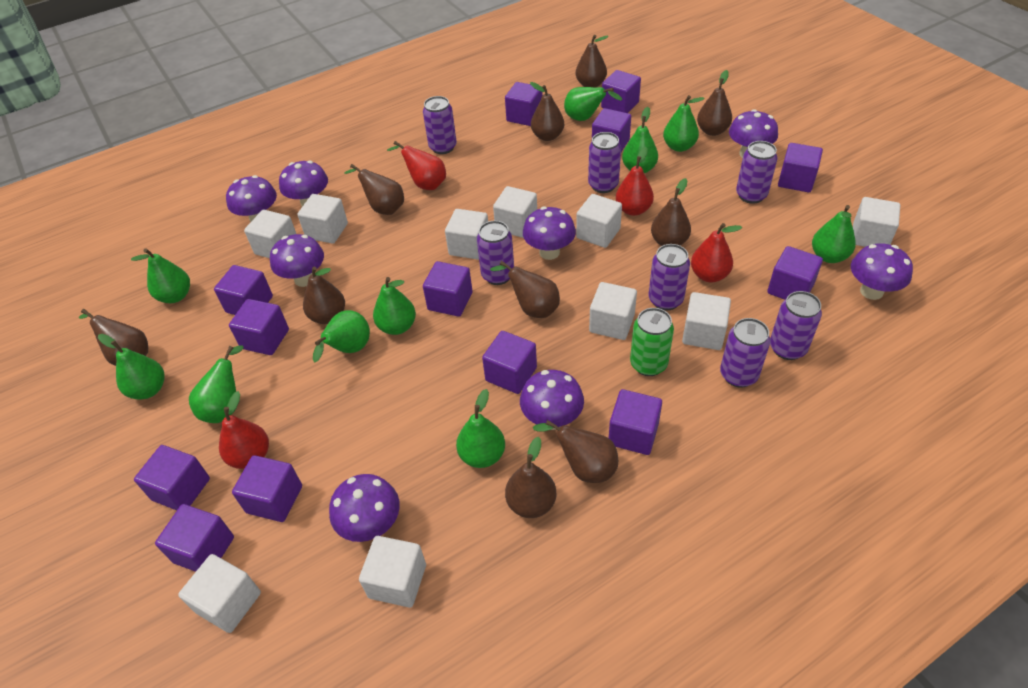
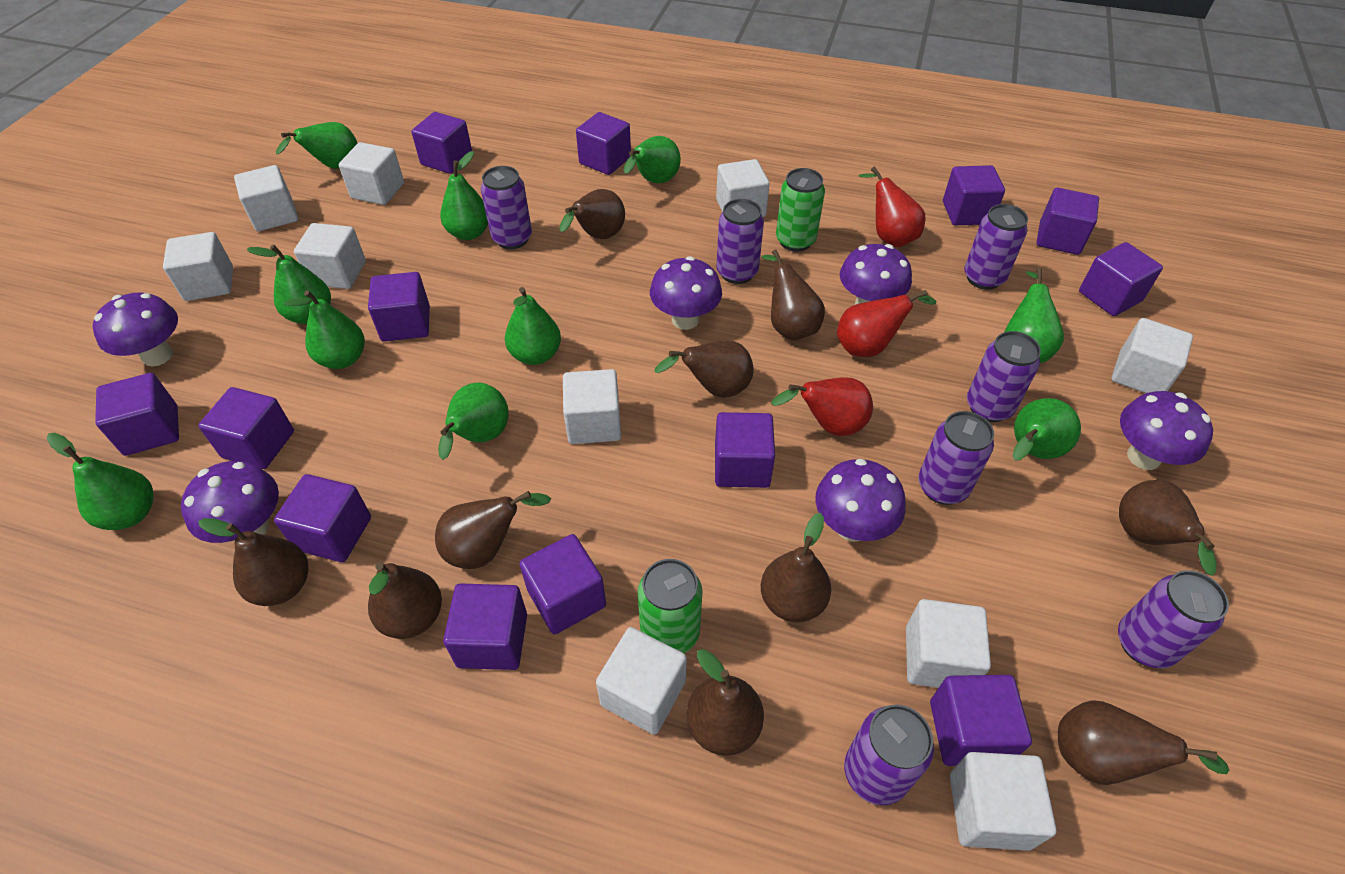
green can: 1 -> 2
purple mushroom: 8 -> 6
red pear: 4 -> 3

